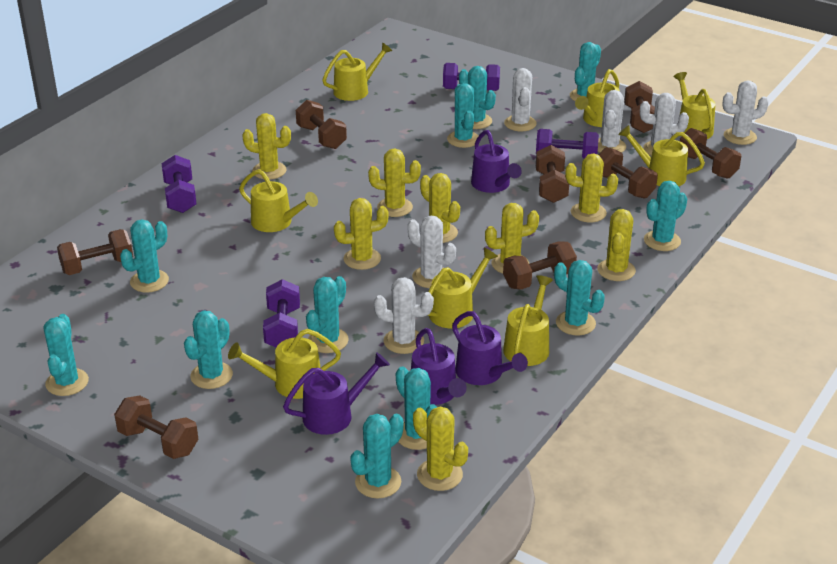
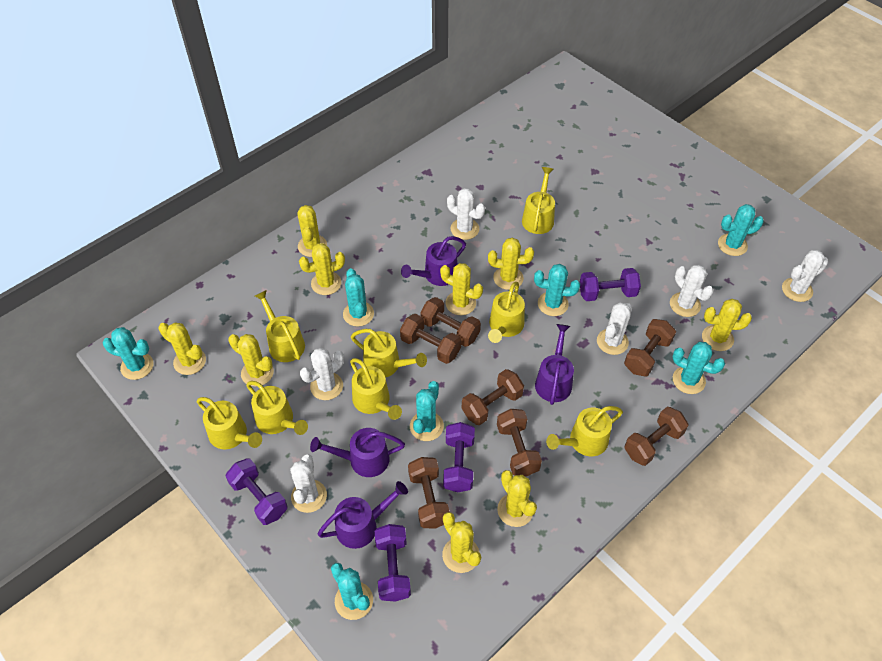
brown dumbbell: 8 -> 7
turquoise cactus: 11 -> 7
yellow cactus: 8 -> 9

